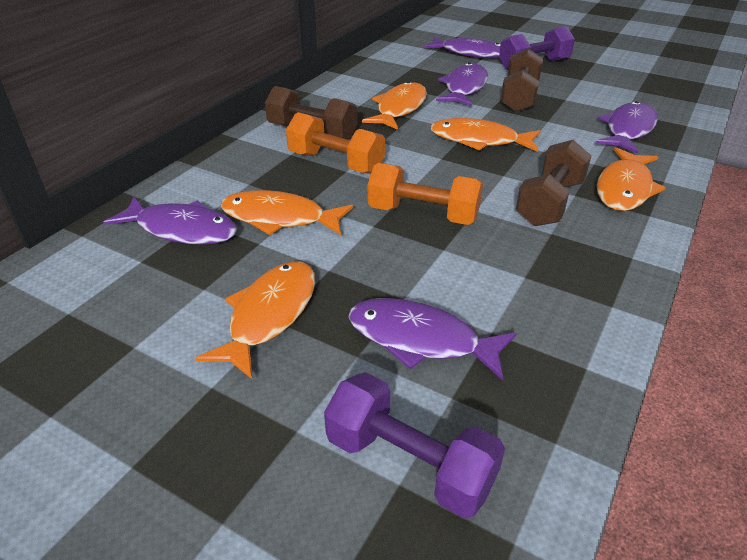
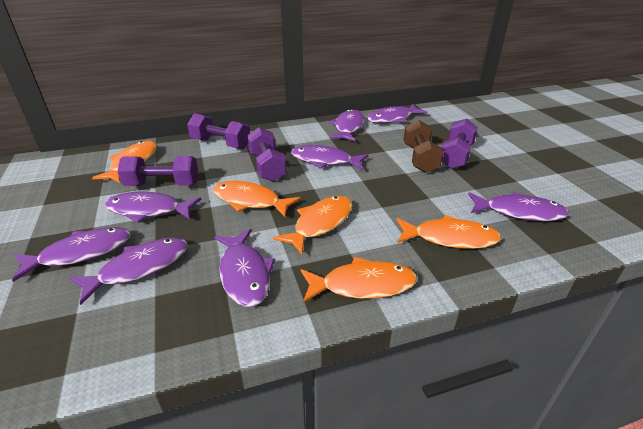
brown dumbbell: 3 -> 1
orange dumbbell: 2 -> 0
purple dumbbell: 2 -> 4
purple fish: 5 -> 8

